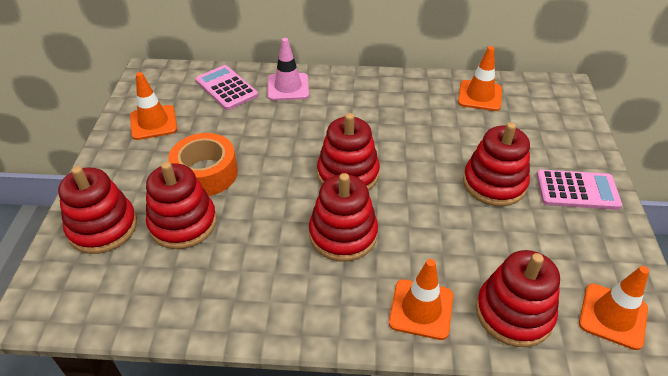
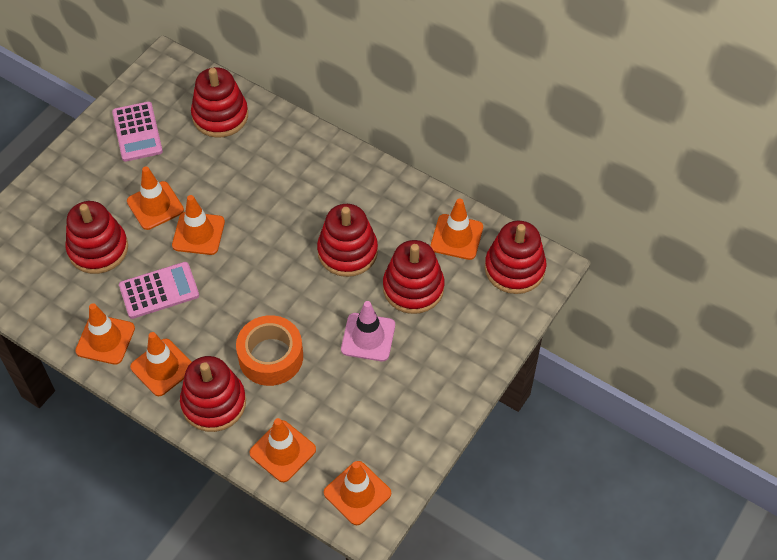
orange traffic cone: 4 -> 7

